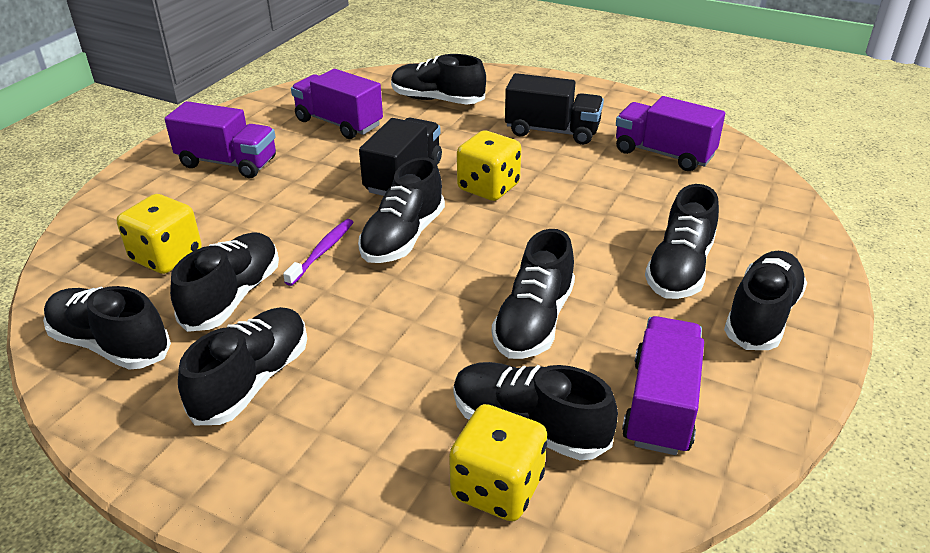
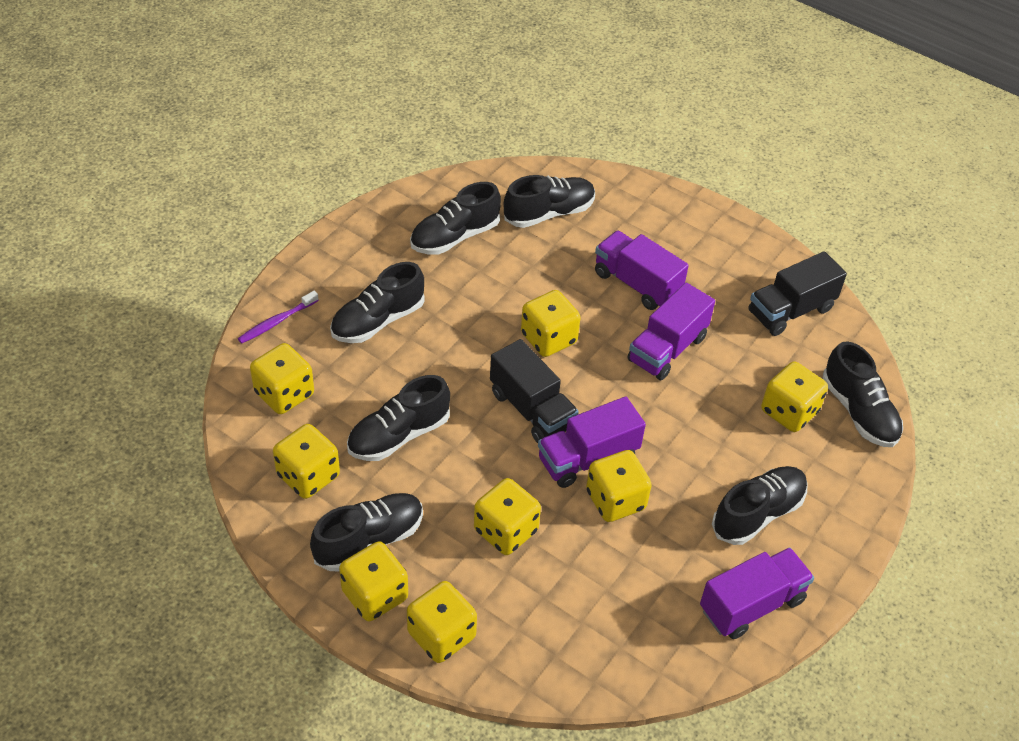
black shoe: 9 -> 7
yellow dice: 3 -> 8

